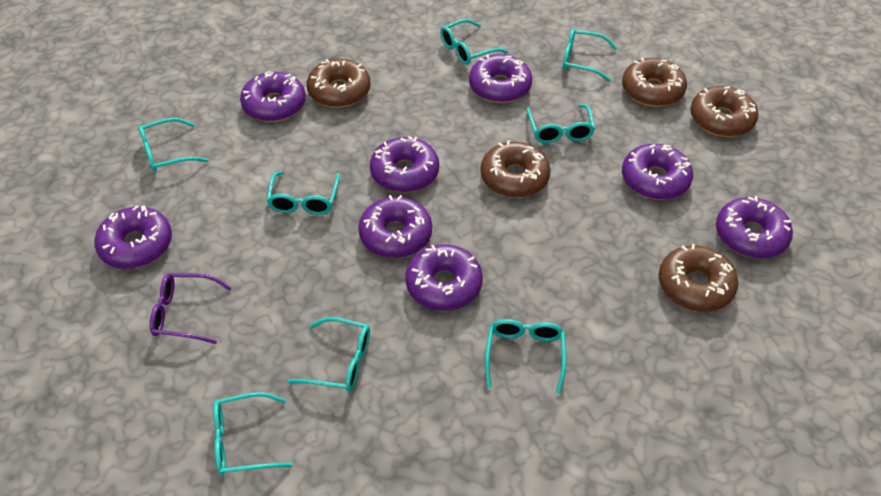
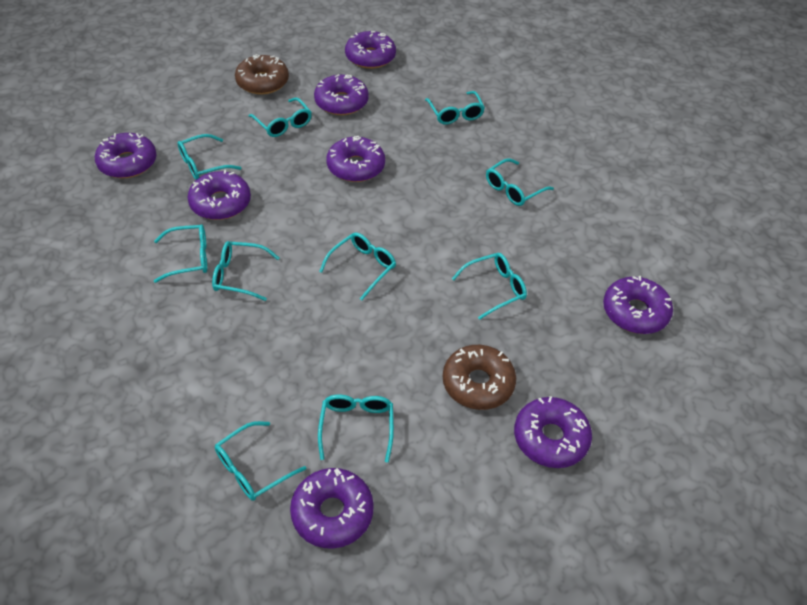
brown donut: 5 -> 2
purple glasses: 1 -> 0
turquoise glasses: 8 -> 10

